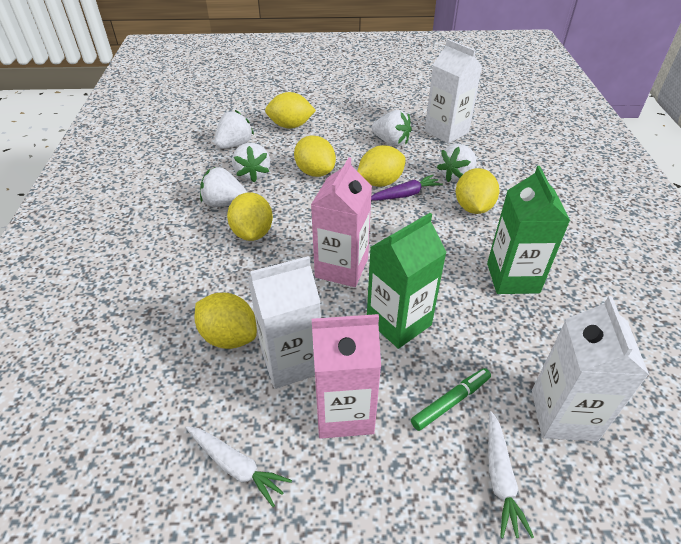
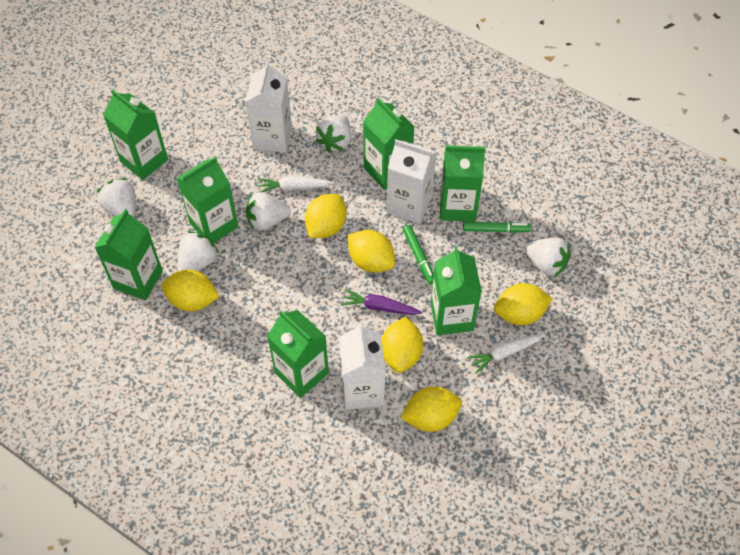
green carton: 2 -> 7
green marker: 1 -> 2
pink carton: 2 -> 0

